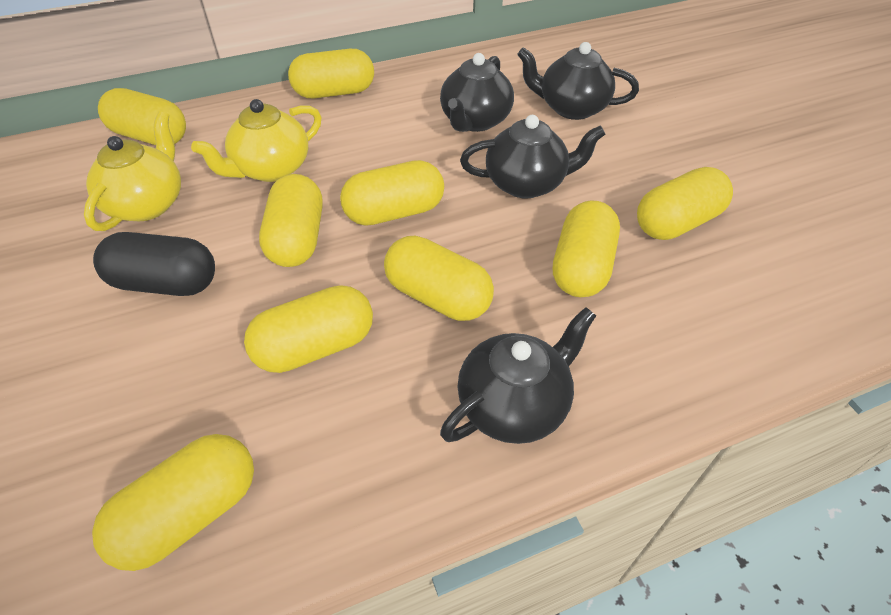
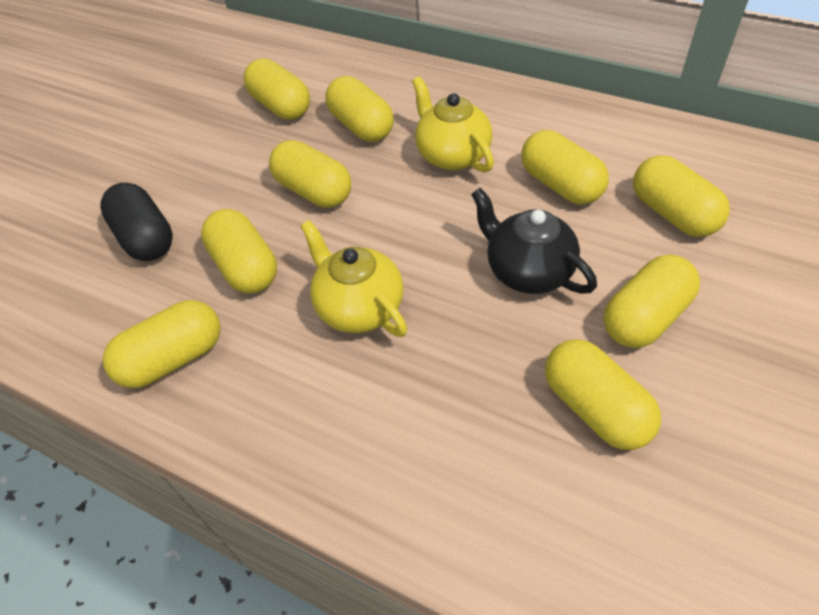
black teapot: 4 -> 1

